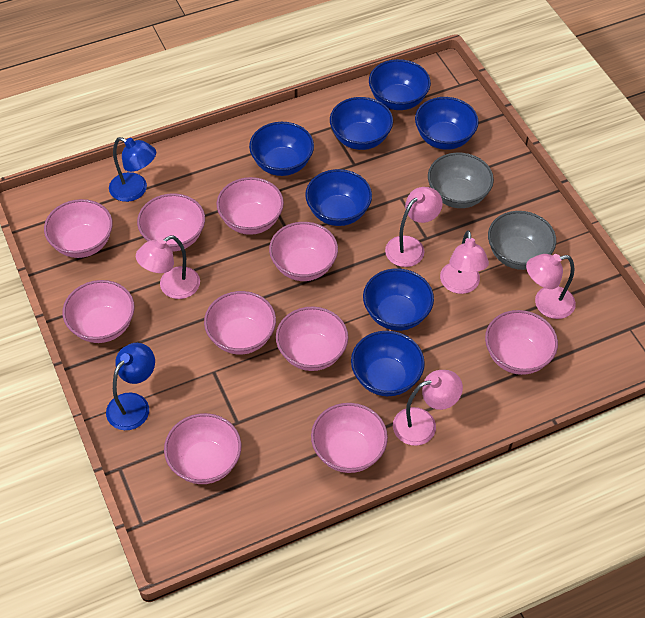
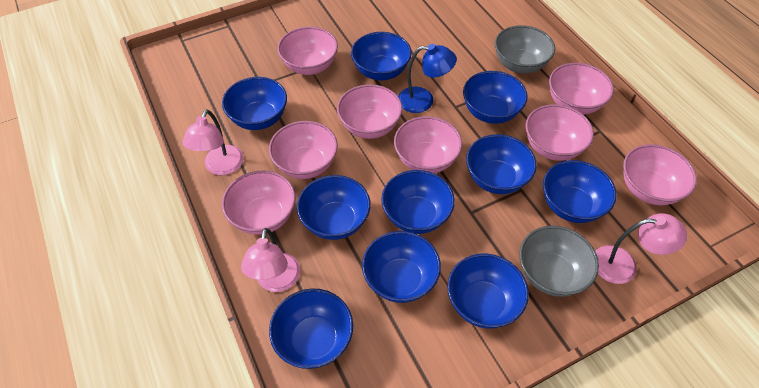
blue bowl: 7 -> 10
blue lamp: 2 -> 1
pink bowl: 10 -> 8
pink lamp: 5 -> 3

